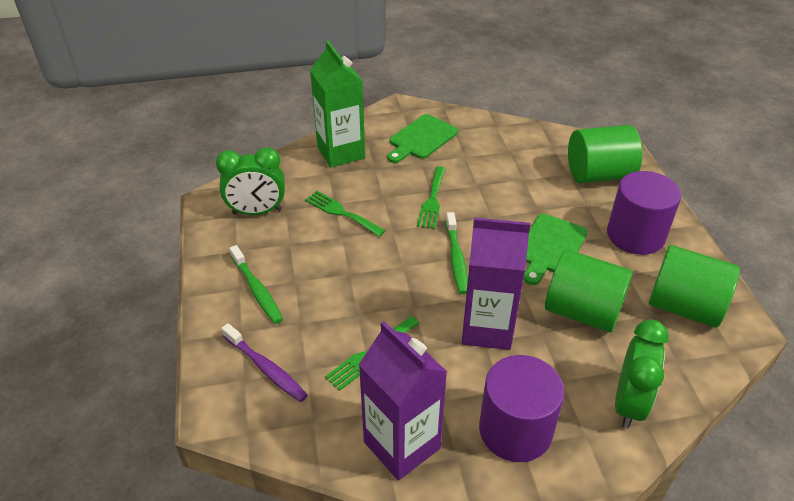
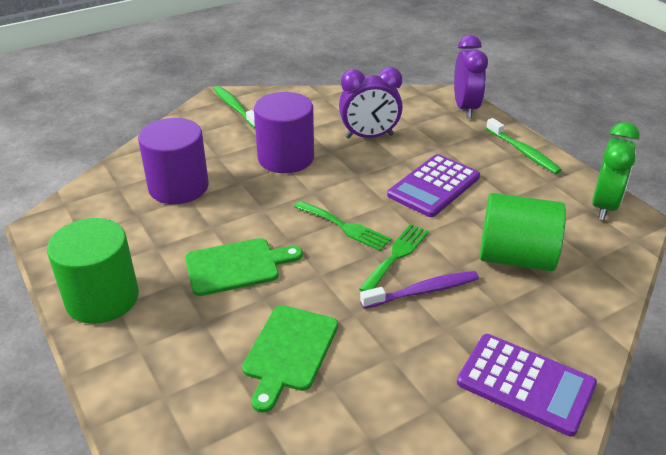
green carton: 1 -> 0
green clock: 2 -> 1
green cylinder: 3 -> 2
green fork: 3 -> 2
purple calculator: 0 -> 2
purple carton: 2 -> 0
purple clock: 0 -> 2

